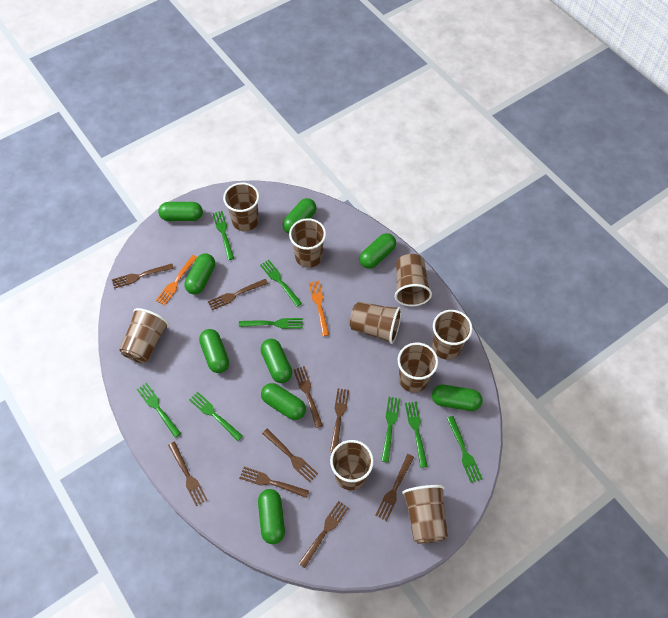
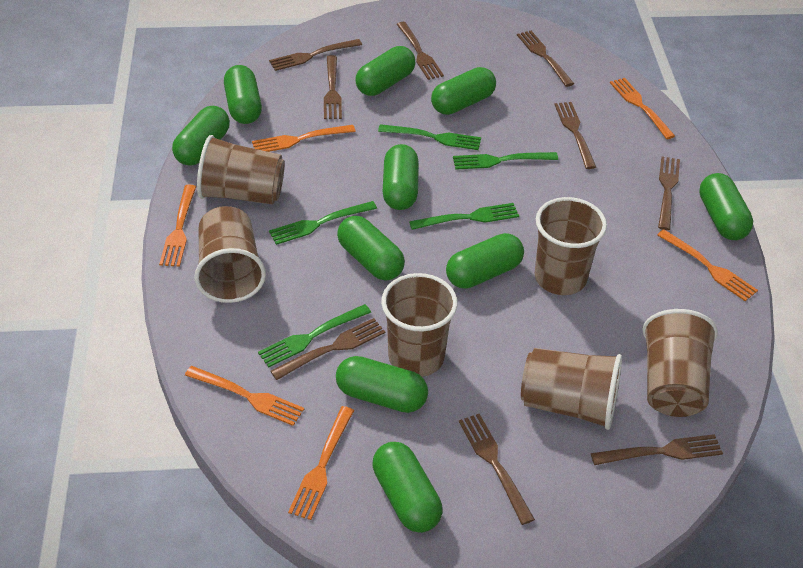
brown cup: 9 -> 6
green capsule: 9 -> 10
green fork: 8 -> 5
orange fork: 2 -> 6

